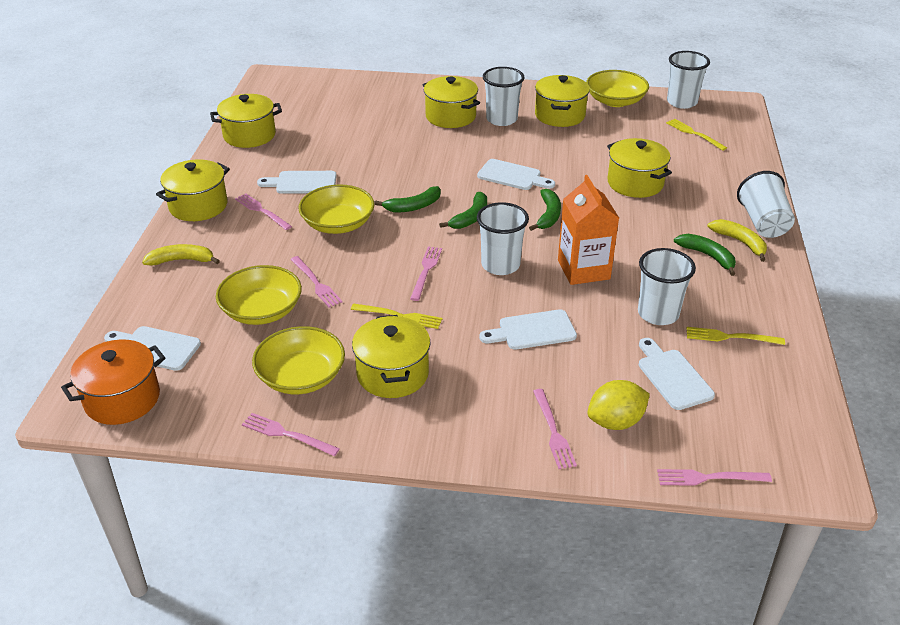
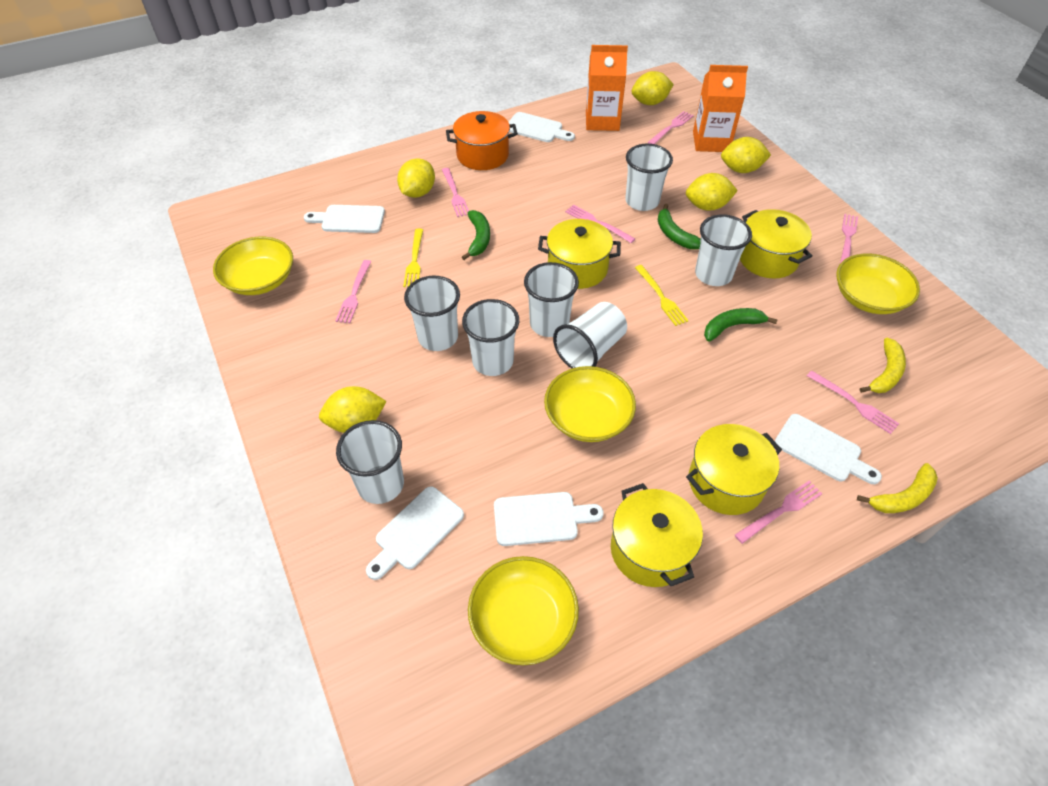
green banana: 4 -> 3
orange carton: 1 -> 2
pink fork: 6 -> 7
white cup: 5 -> 7
yellow fork: 3 -> 2
yellow lemon: 1 -> 5
yellow pot: 6 -> 4

